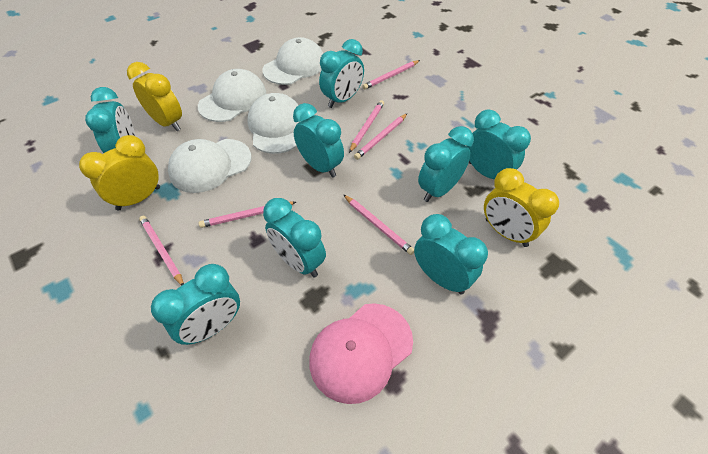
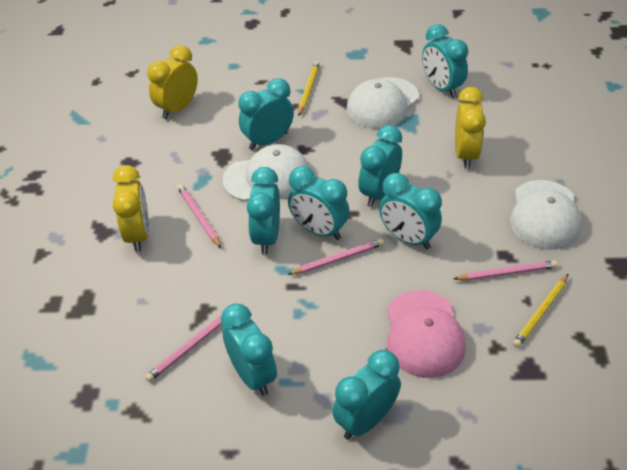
pink pencil: 6 -> 4
white cap: 4 -> 3
yellow pencil: 0 -> 2

